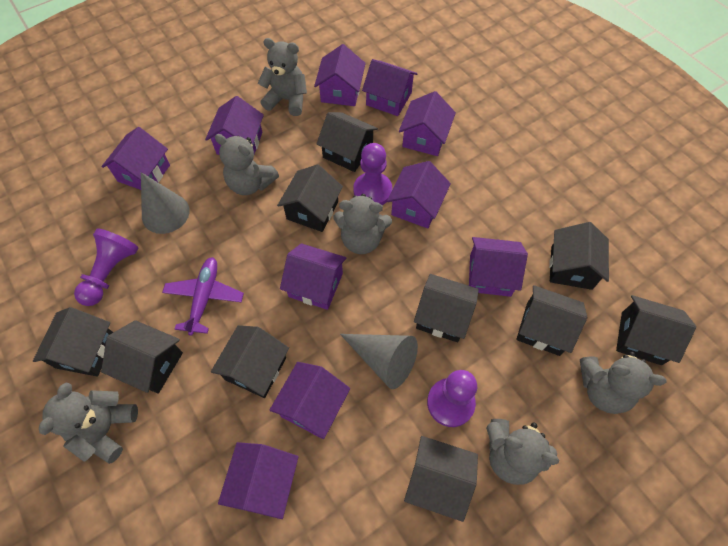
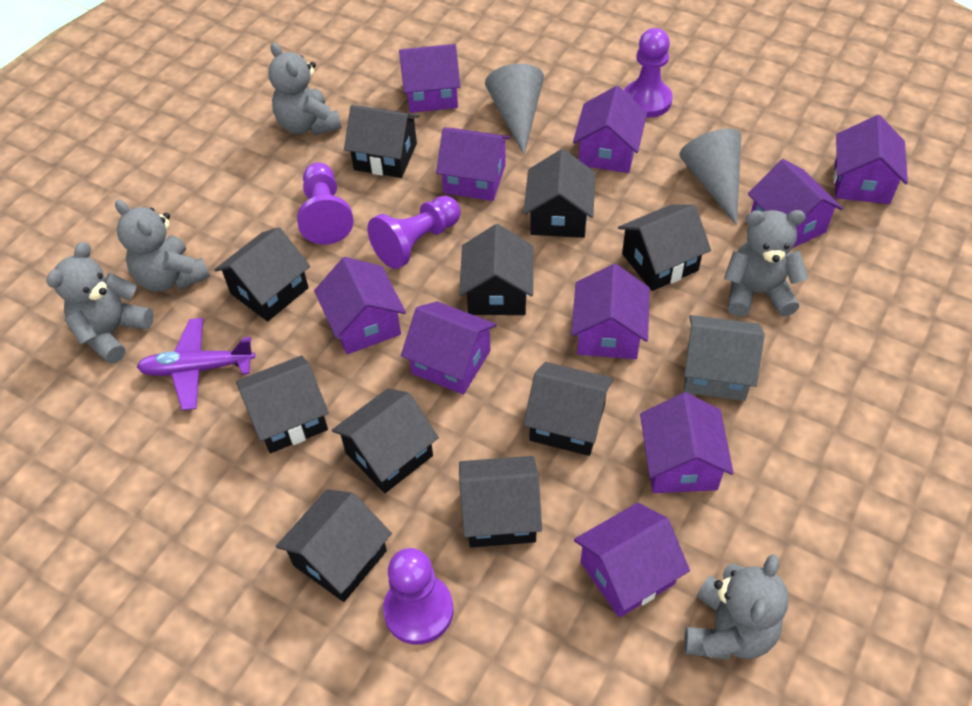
grey house: 0 -> 1
grey teddy bear: 6 -> 5
purple pawn: 3 -> 4

